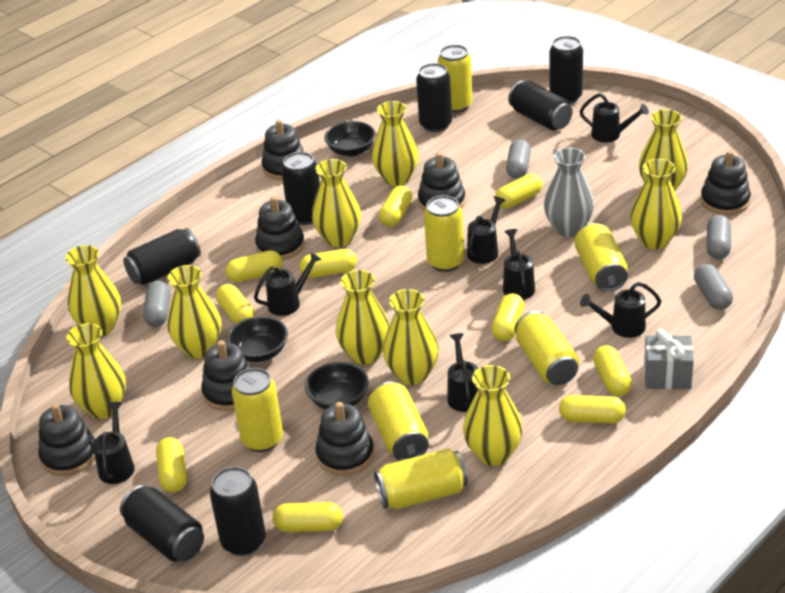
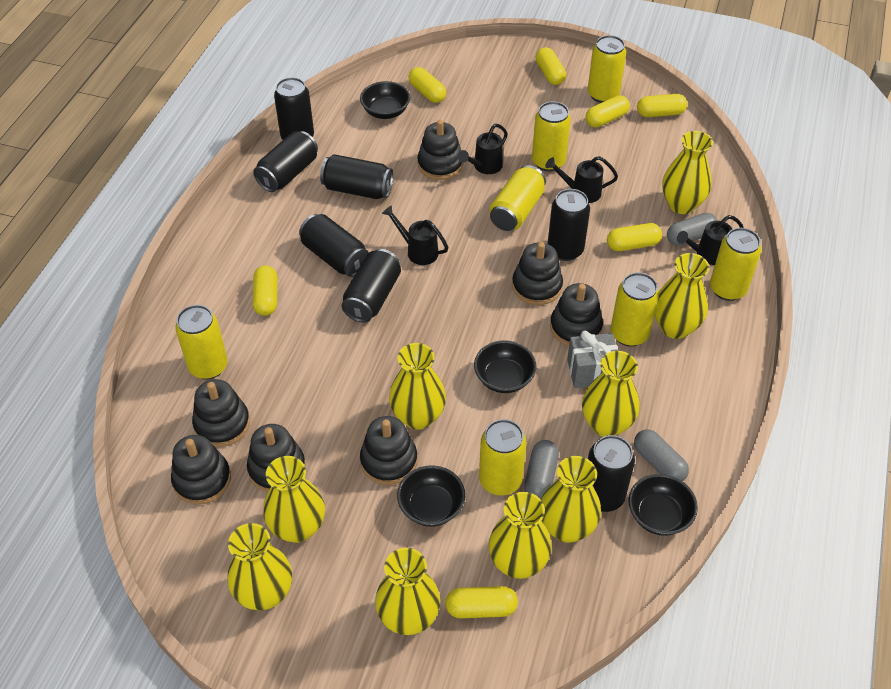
black bowl: 3 -> 4
black watering can: 7 -> 4
grey capsule: 4 -> 3
grey vase: 1 -> 0
yellow capsule: 10 -> 7
yellow vase: 10 -> 9

